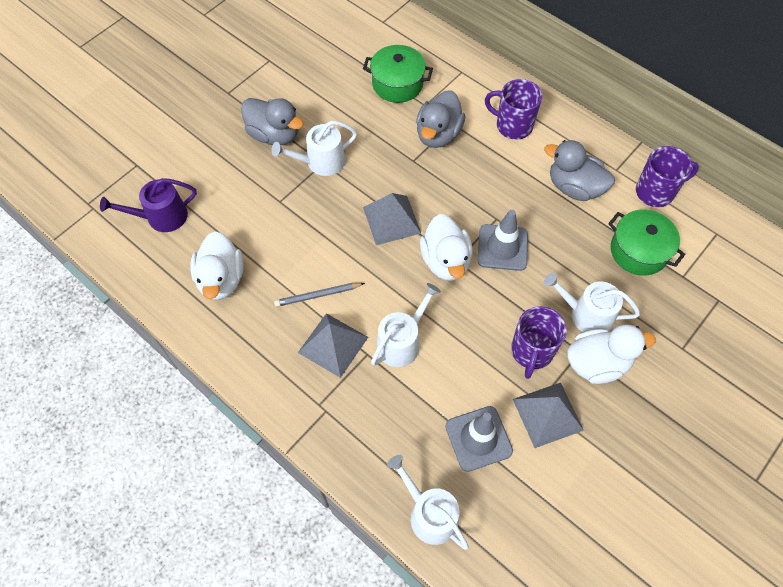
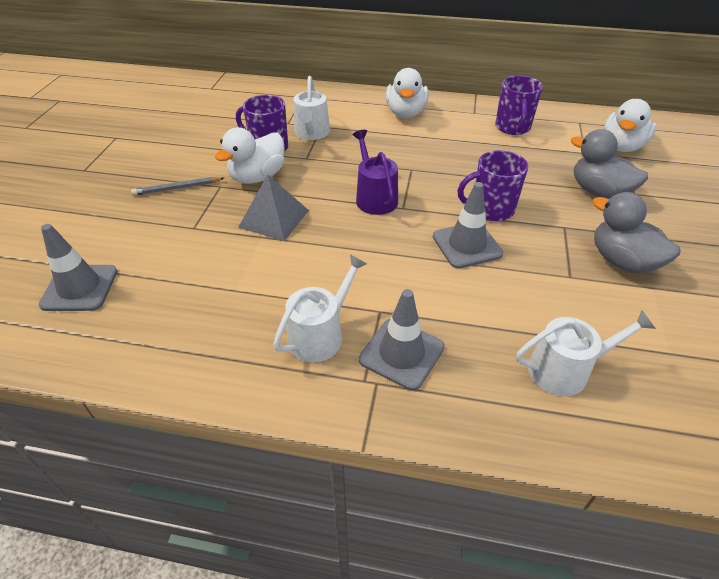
green pot: 2 -> 0
grey duck: 3 -> 2
grey pyramid: 3 -> 1
grey traffic cone: 2 -> 3
white watering can: 4 -> 3

